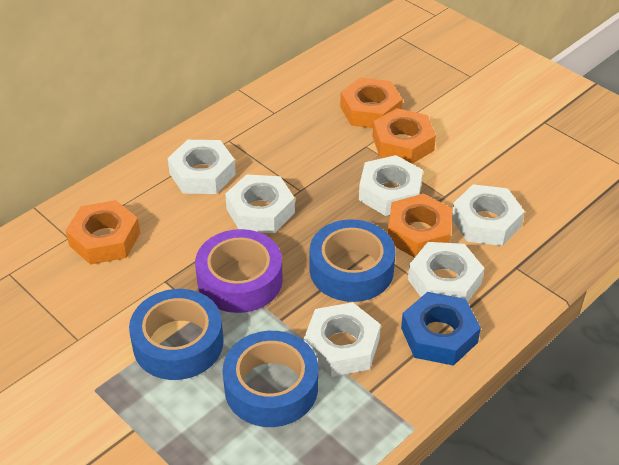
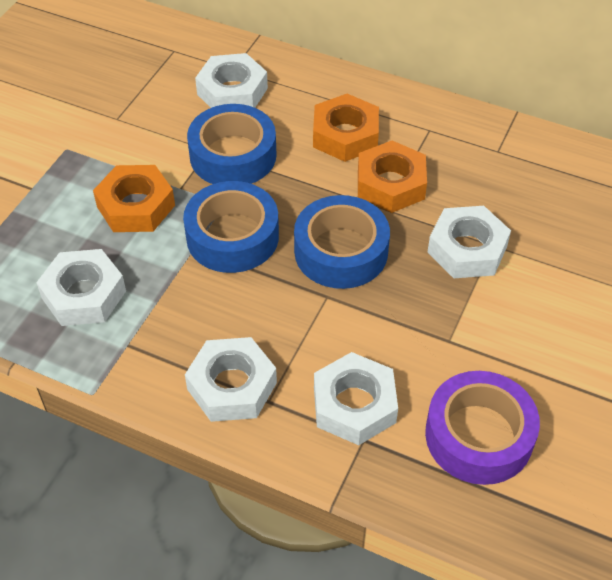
blue nut: 1 -> 0
orange nut: 4 -> 3
white nut: 6 -> 5

